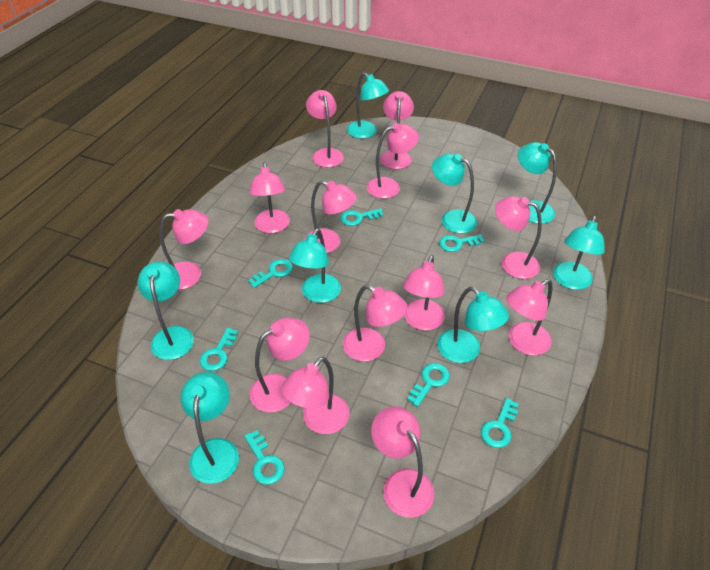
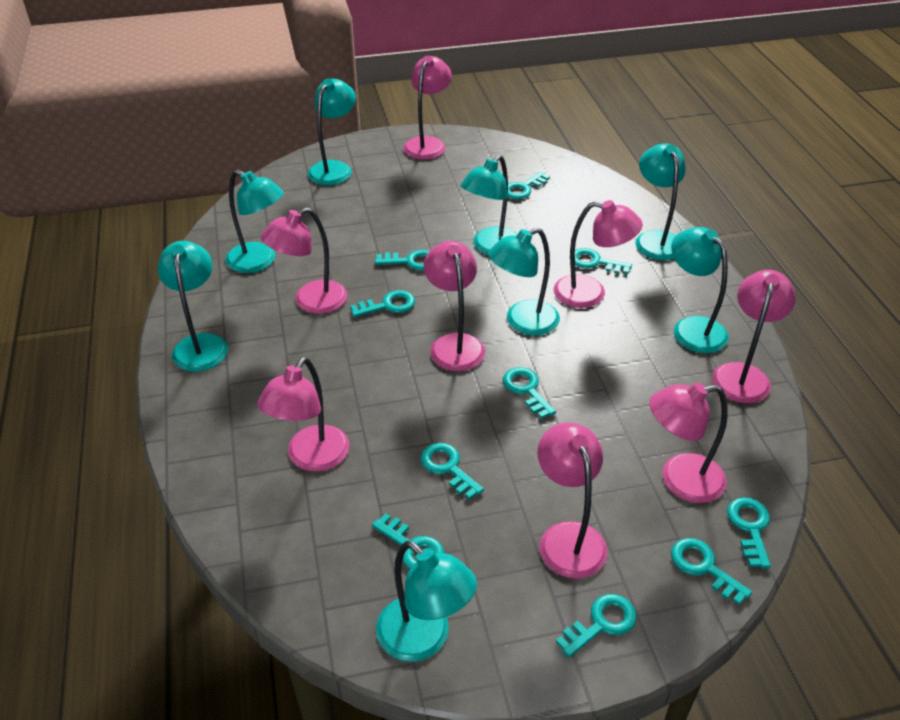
pink lamp: 13 -> 8
turquoise key: 7 -> 10

